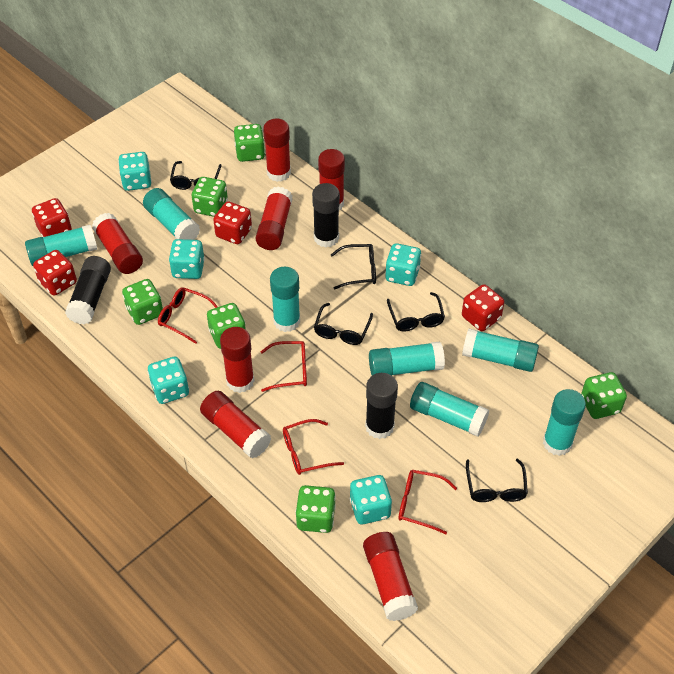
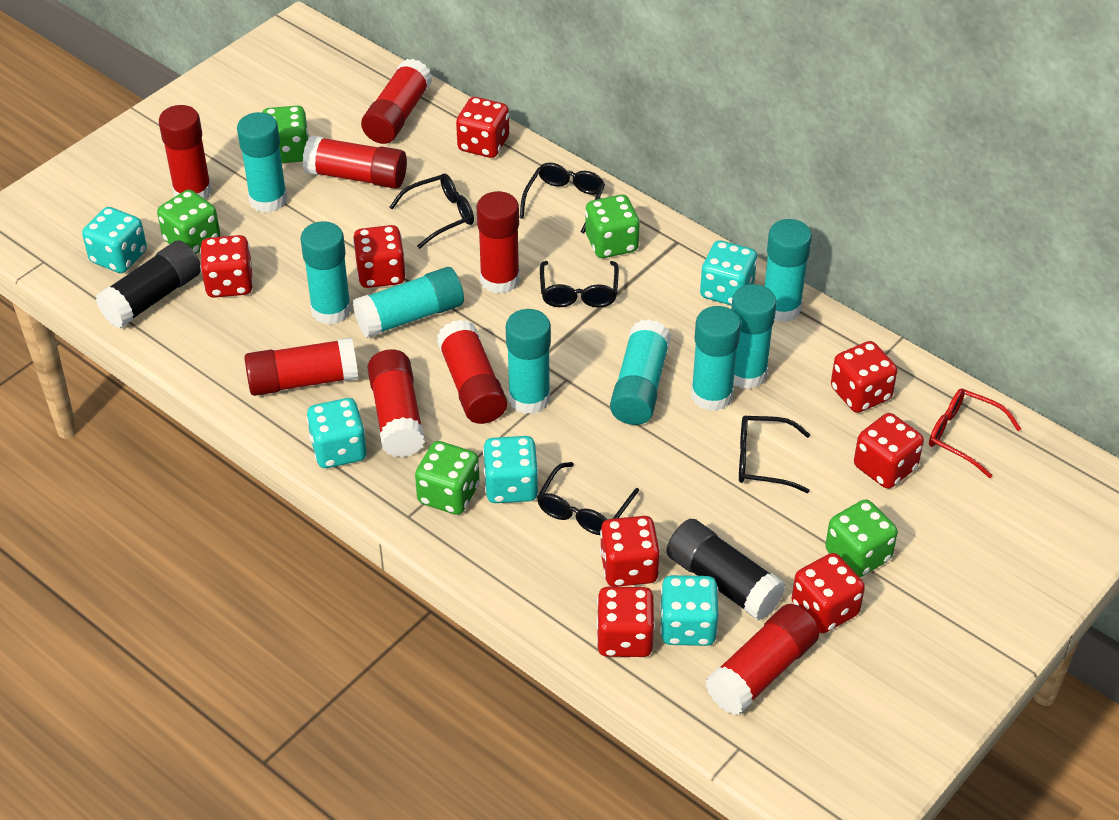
black glue stick: 3 -> 2
green dice: 6 -> 5
red dice: 4 -> 8
red glasses: 4 -> 1
red glue stick: 7 -> 8
turquoise glue stick: 7 -> 8

